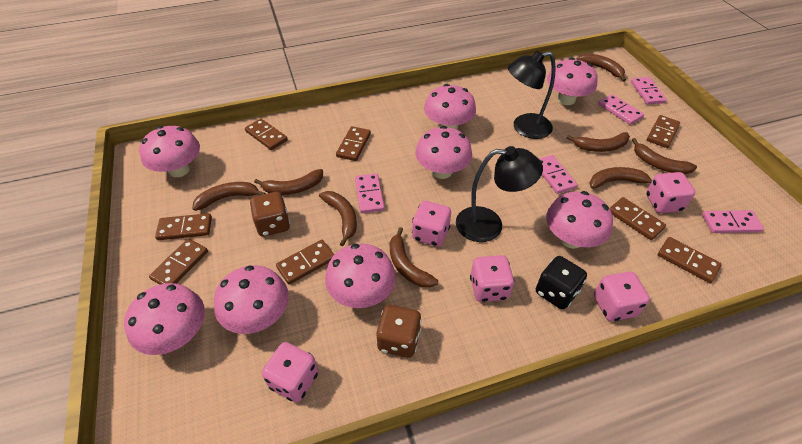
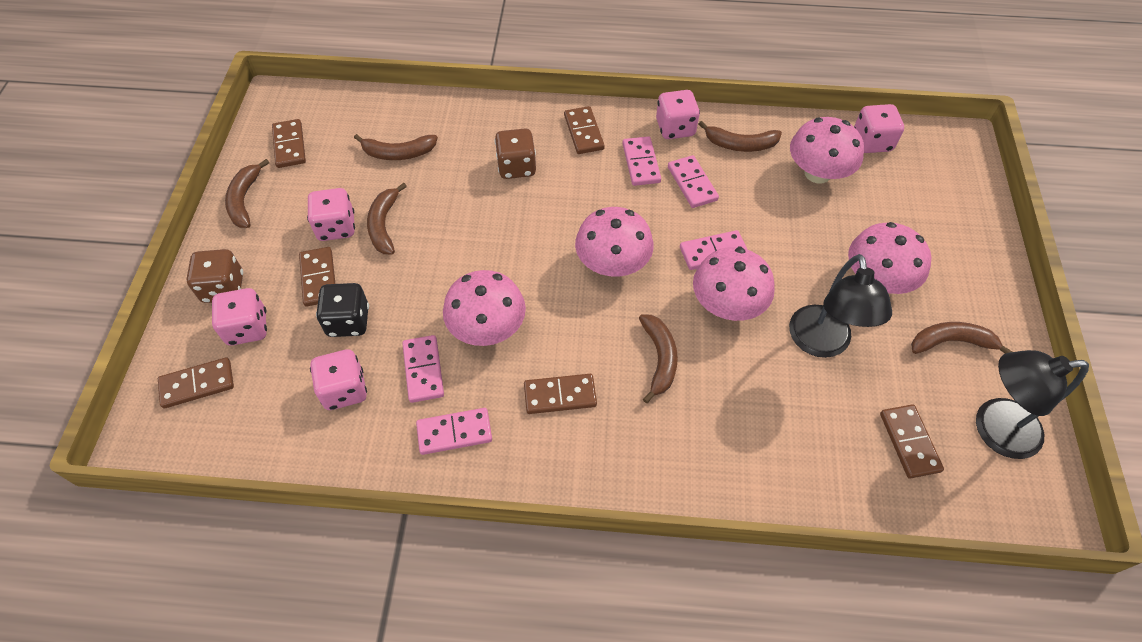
brown banana: 8 -> 6
brown domino: 8 -> 6
pink mushroom: 8 -> 5

